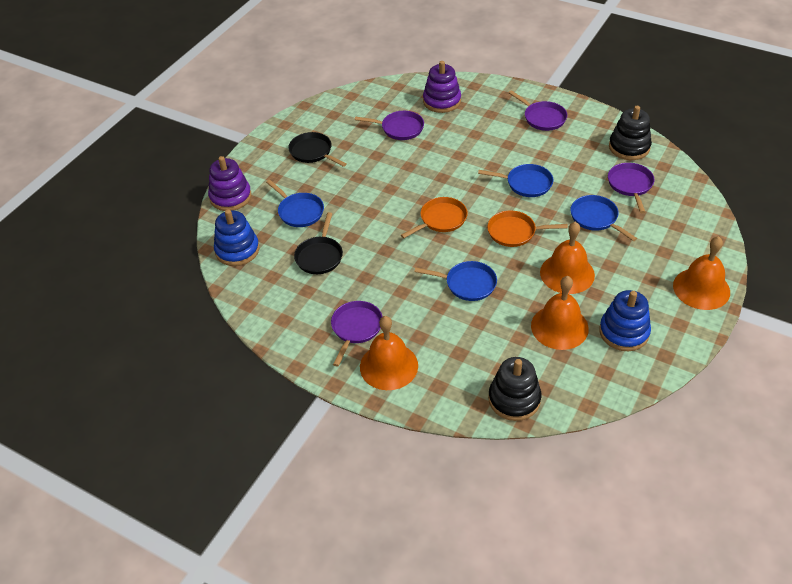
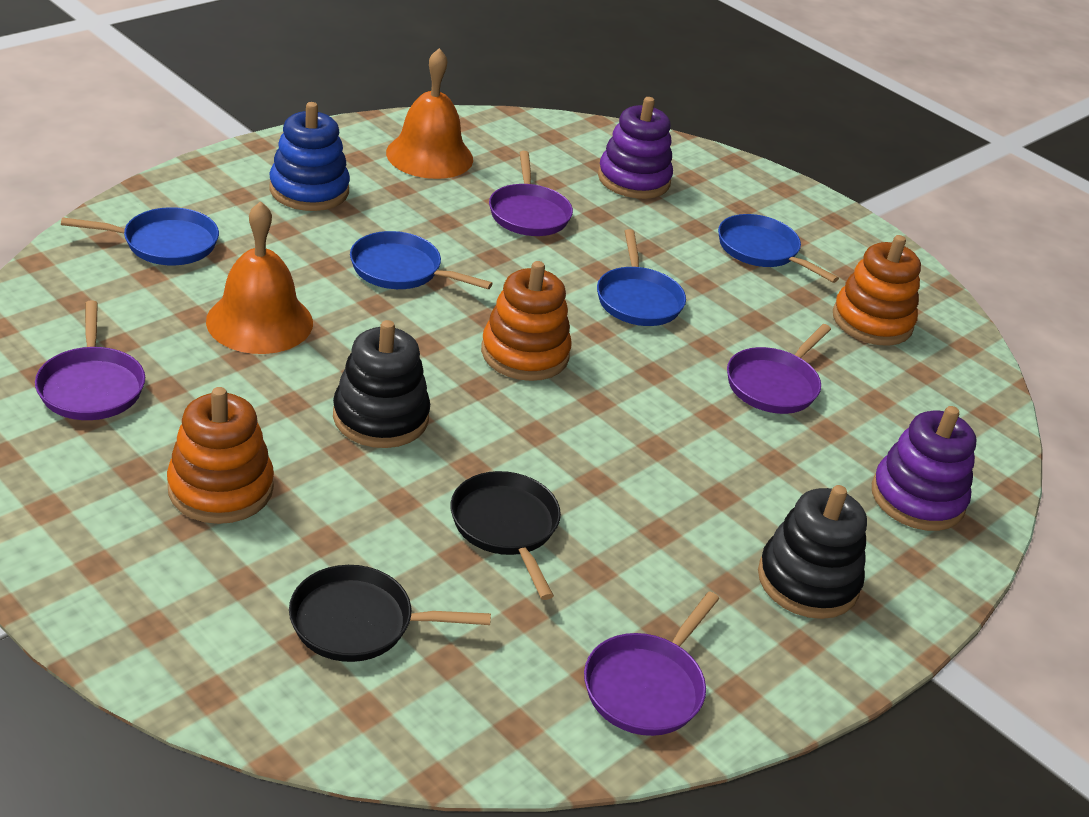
blue stacking toy: 2 -> 1
orange bell: 4 -> 2
orange pan: 2 -> 0
orange stacking toy: 0 -> 3

